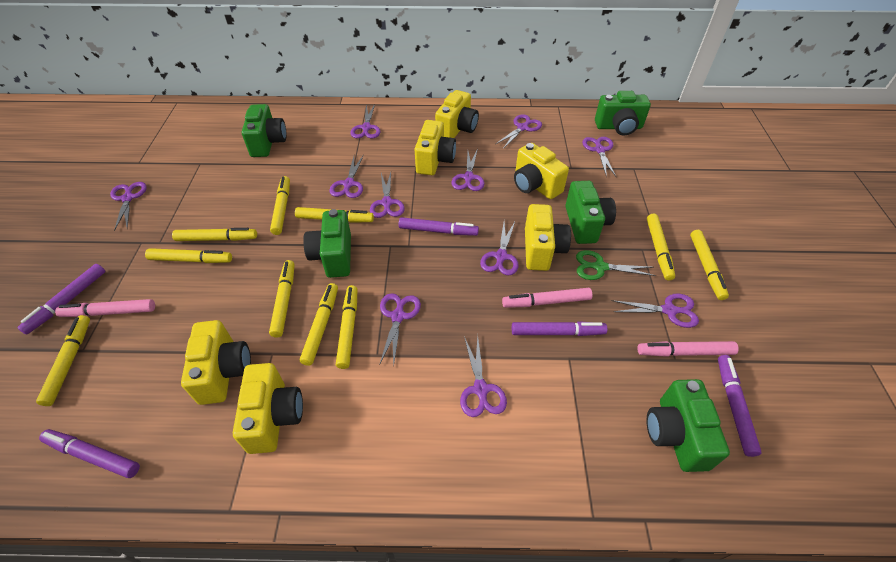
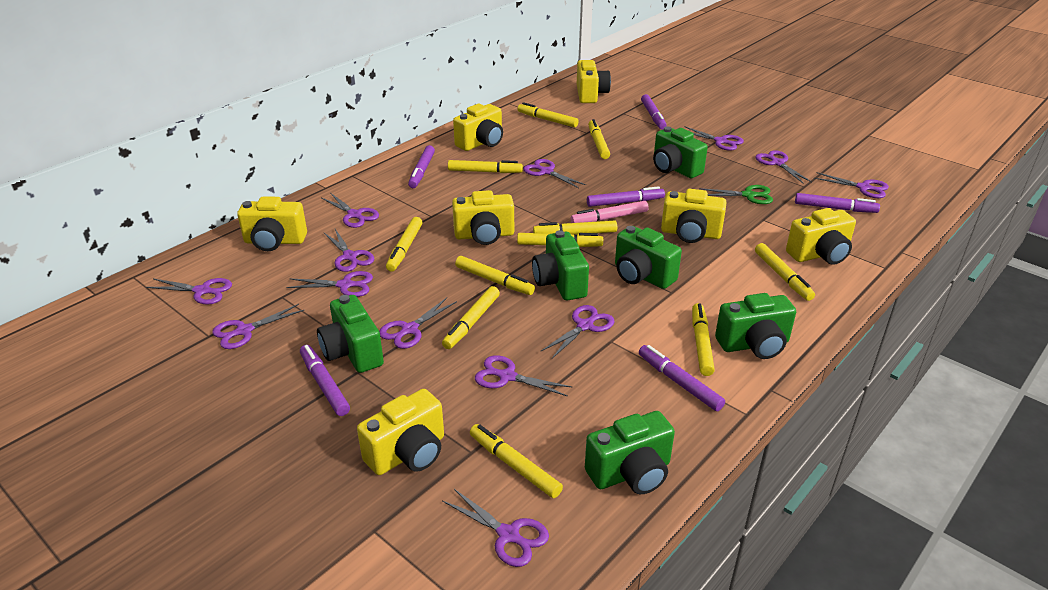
green camera: 5 -> 6
pink marker: 3 -> 1
purple marker: 5 -> 6
purple scissors: 11 -> 13
yellow camera: 6 -> 7
yellow marker: 10 -> 11

